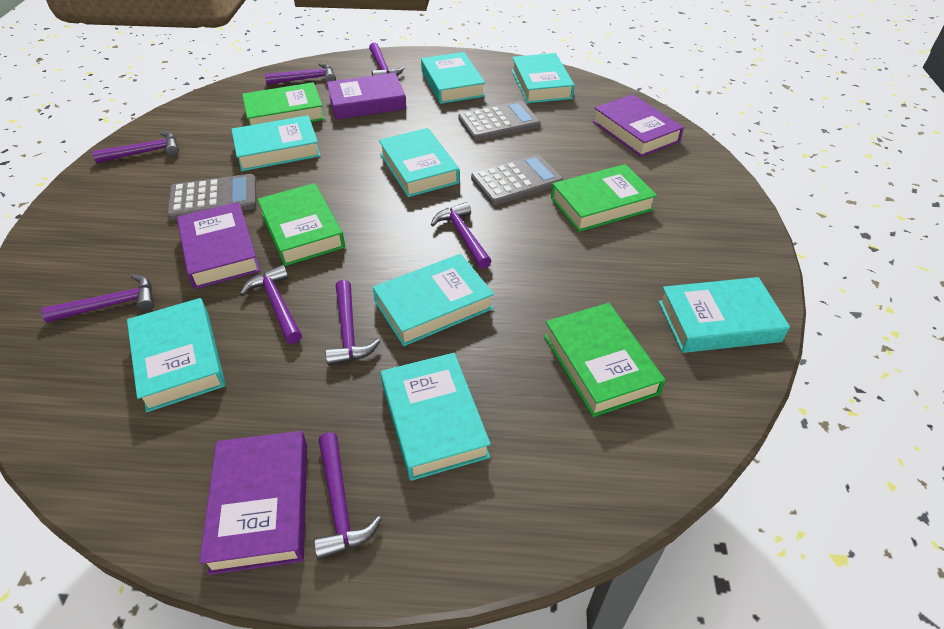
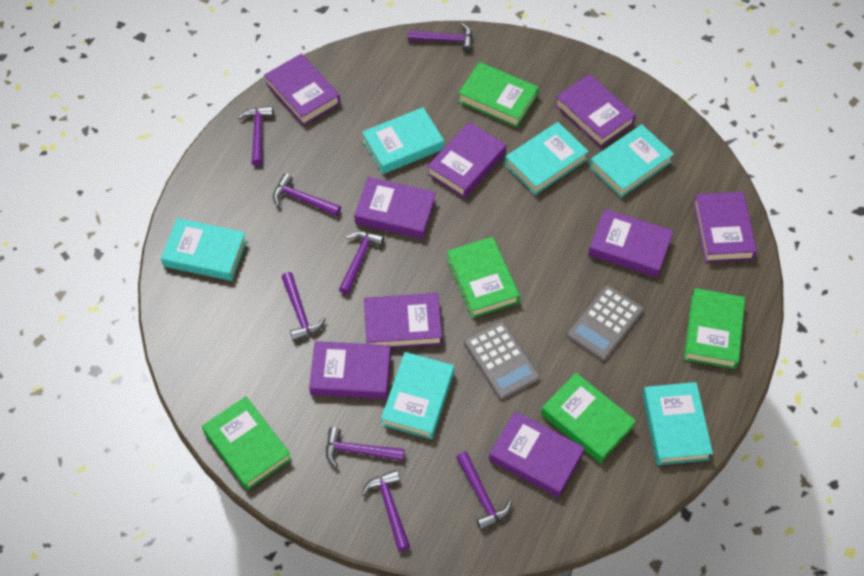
green book: 4 -> 5
grey calculator: 3 -> 2
purple book: 4 -> 9
turquoise book: 8 -> 6

